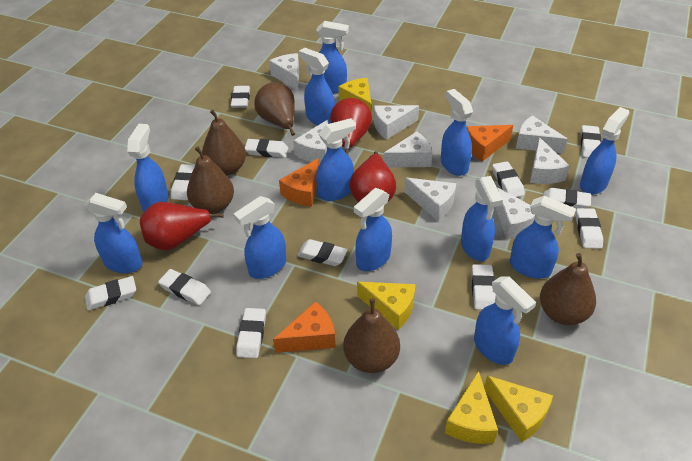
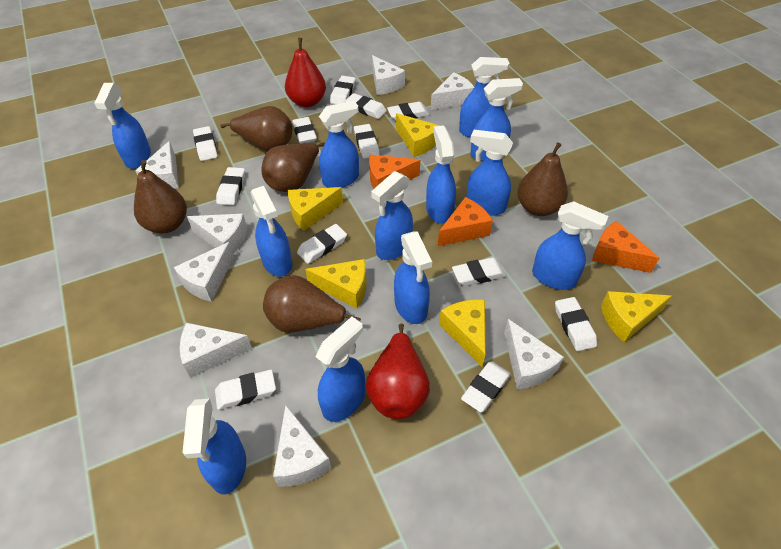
red pear: 3 -> 2
yellow cheese: 4 -> 5

